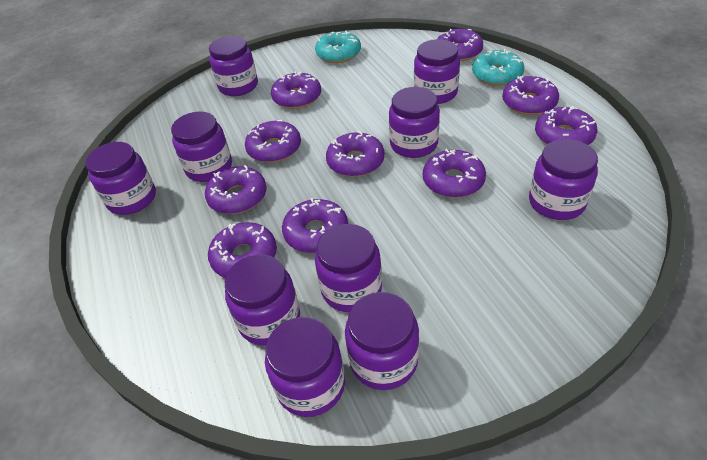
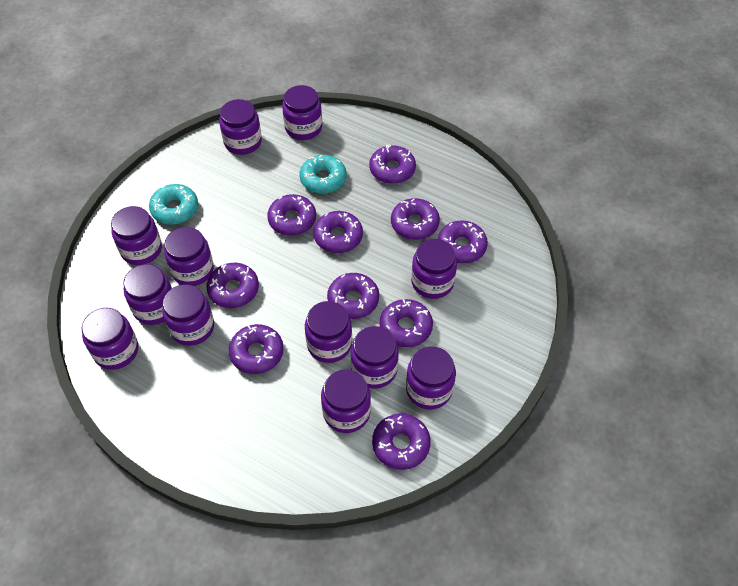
purple jar: 10 -> 12

